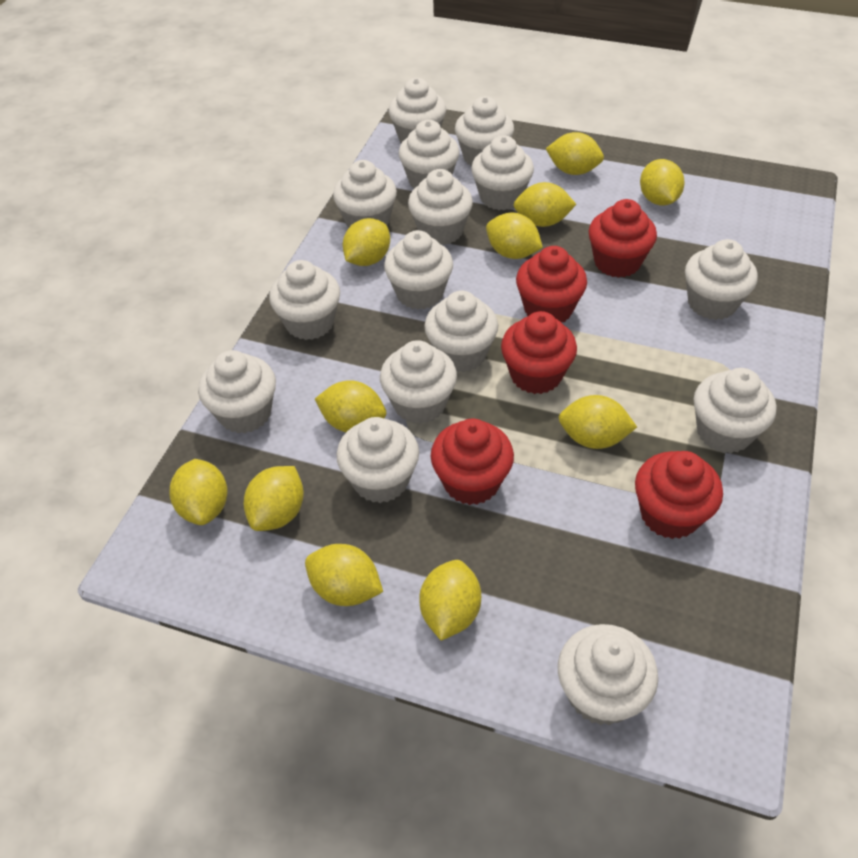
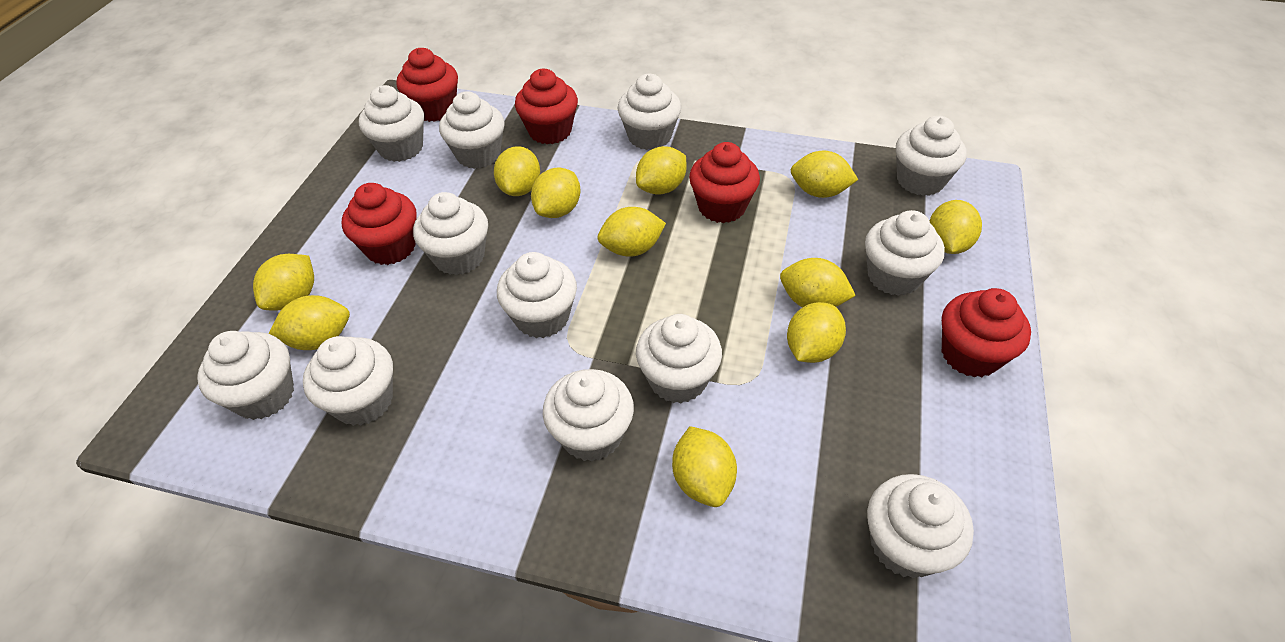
white cupcake: 15 -> 12

